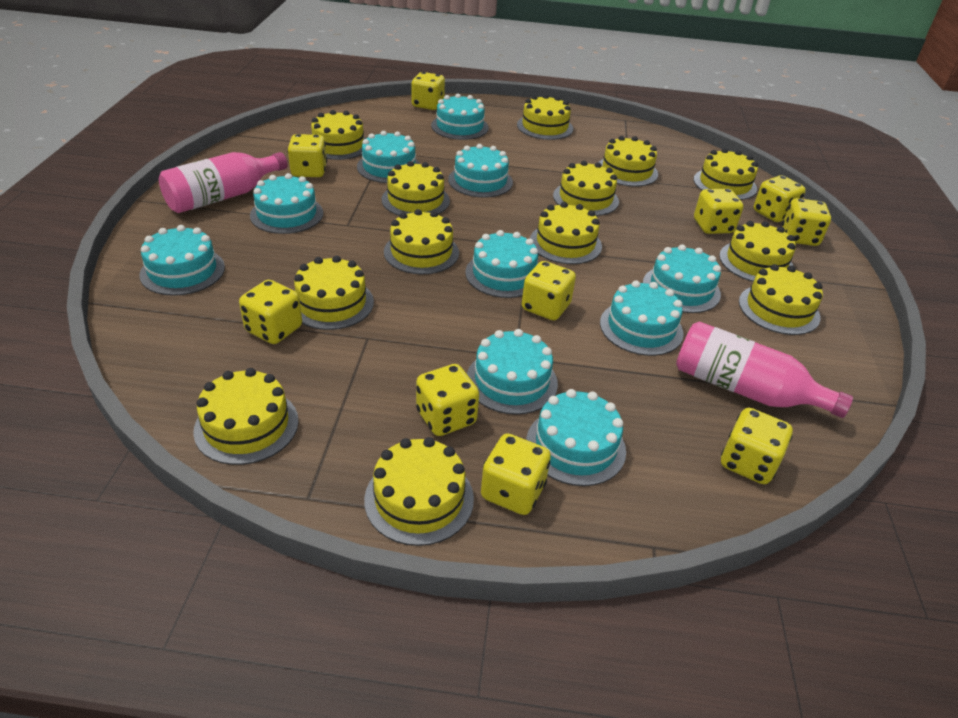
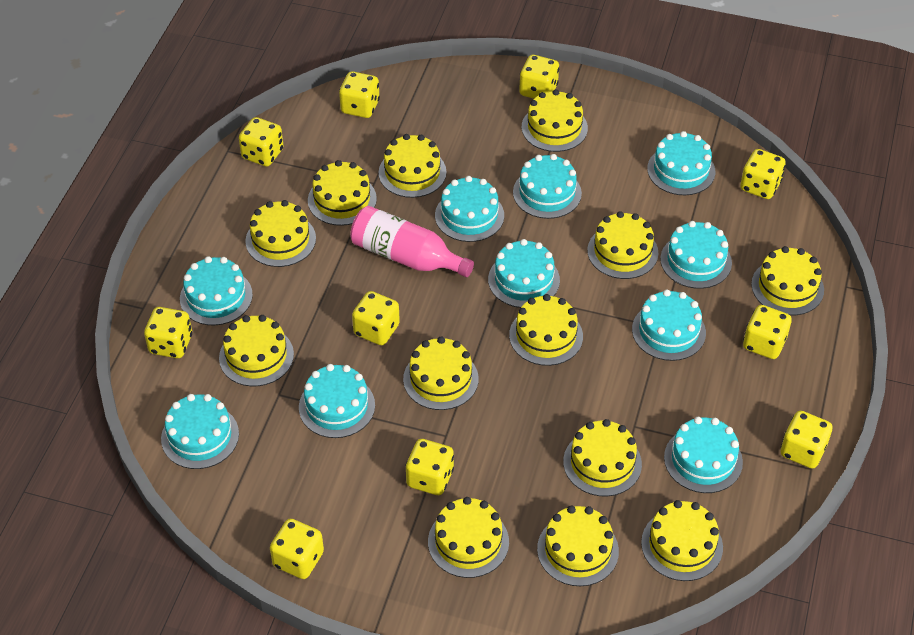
pink bottle: 2 -> 1

